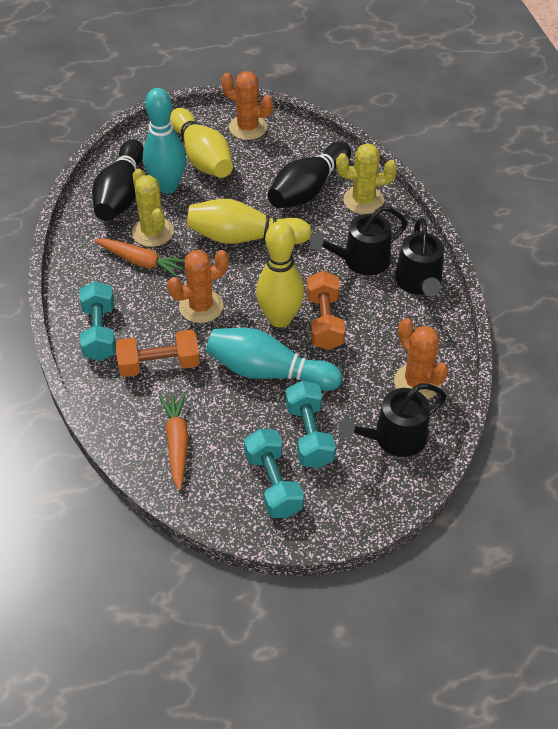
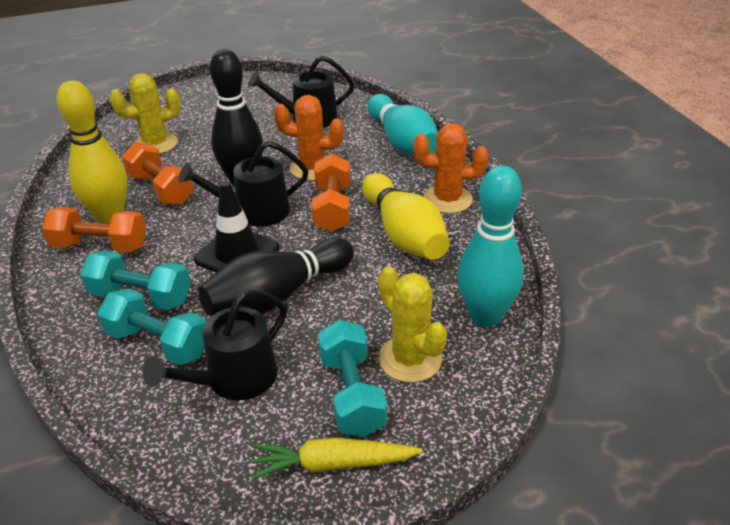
black traffic cone: 0 -> 1
orange cactus: 3 -> 2
orange carrot: 2 -> 0
orange dumbbell: 2 -> 3
yellow bowling pin: 3 -> 2
yellow carrot: 0 -> 1

